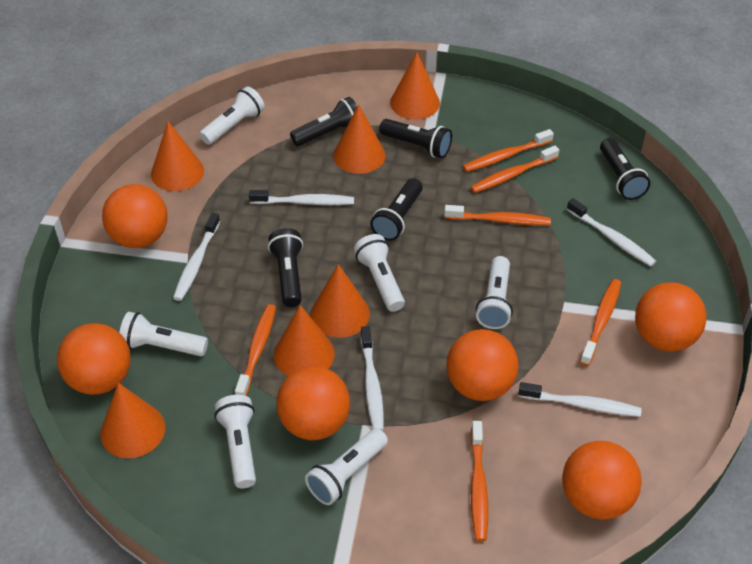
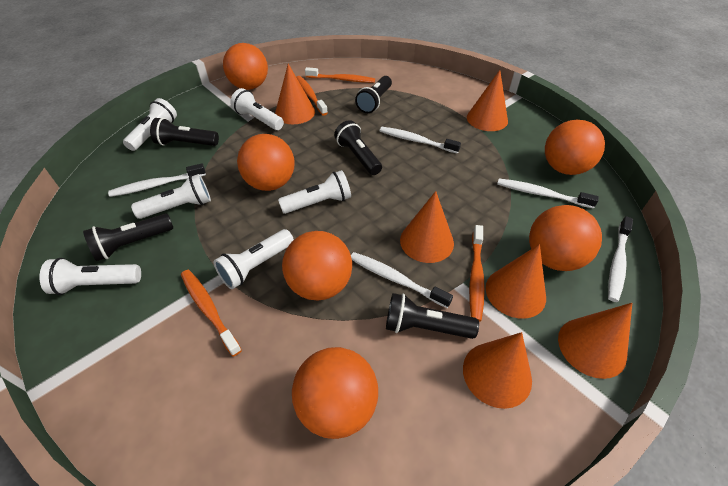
orange toothbrush: 6 -> 4

